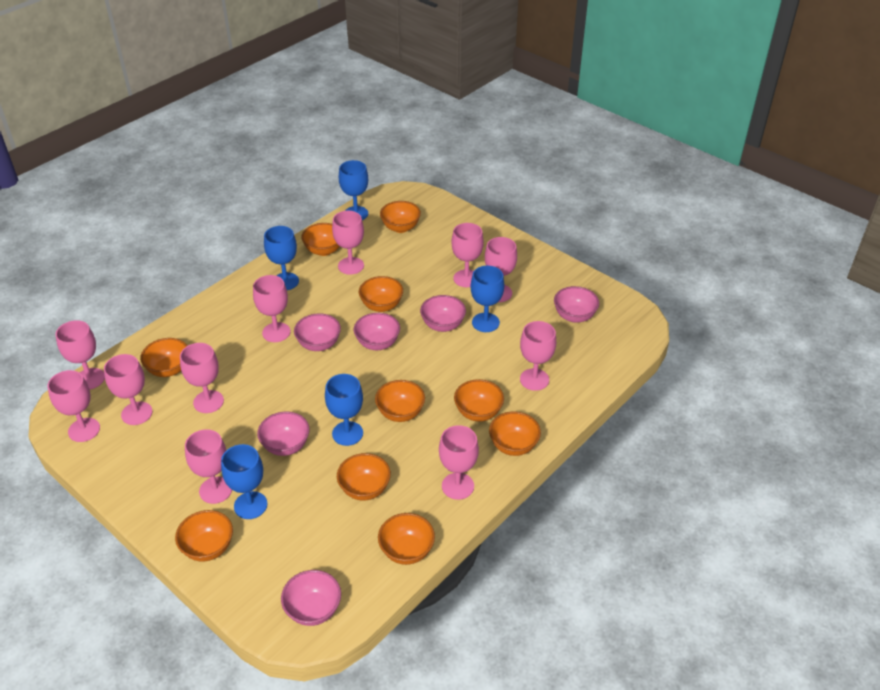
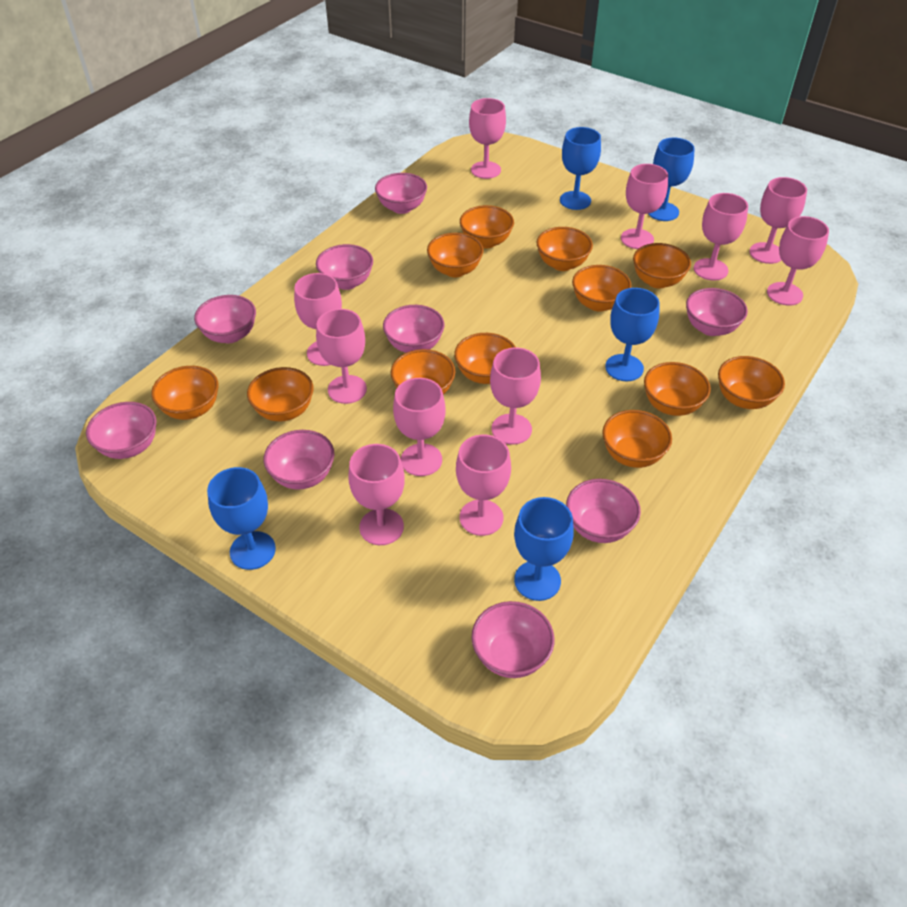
orange bowl: 10 -> 12
pink bowl: 6 -> 9

